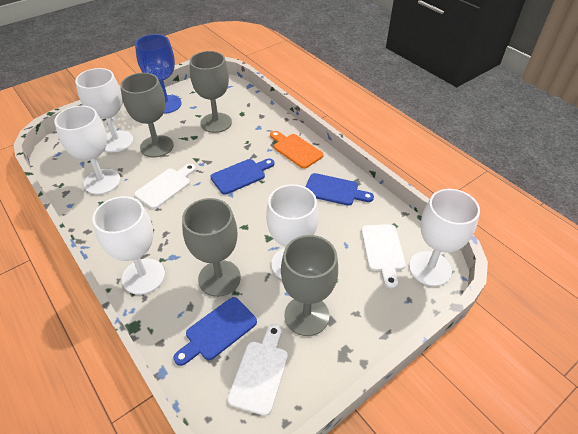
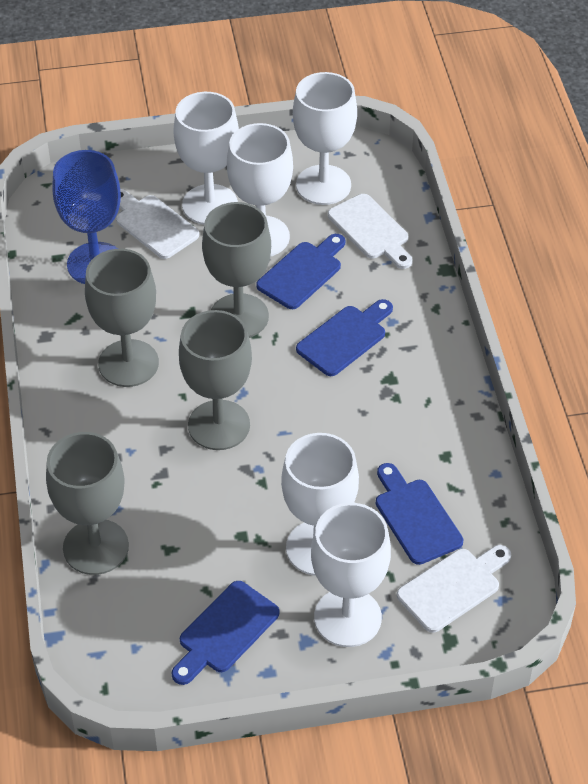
blue cutting board: 3 -> 4
orange cutting board: 1 -> 0

